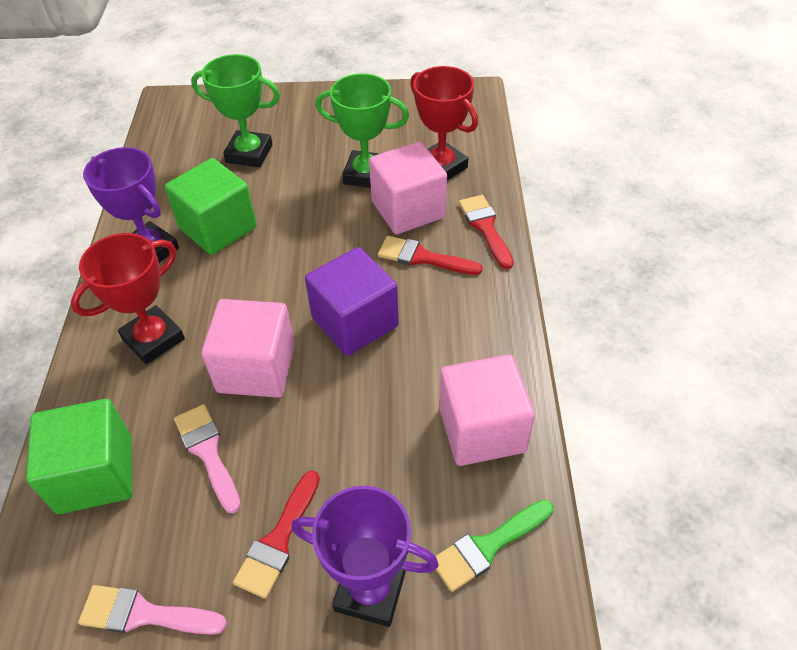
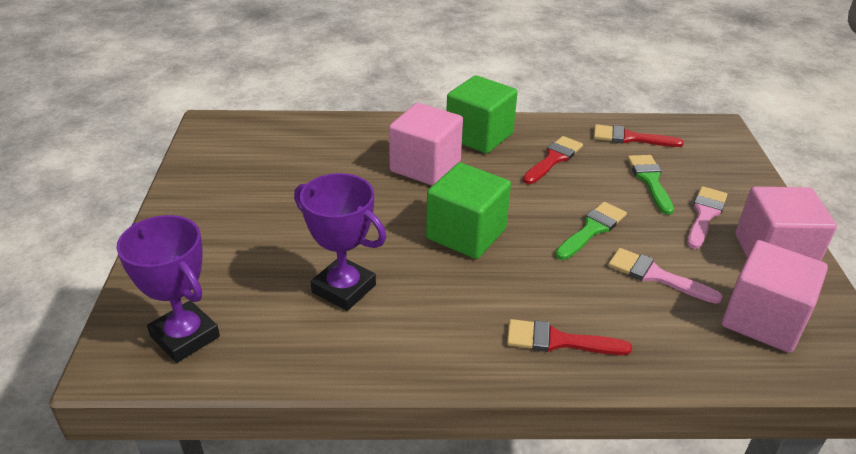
green brush: 1 -> 2
green trophy: 2 -> 0
purple cube: 1 -> 0
red trophy: 2 -> 0

